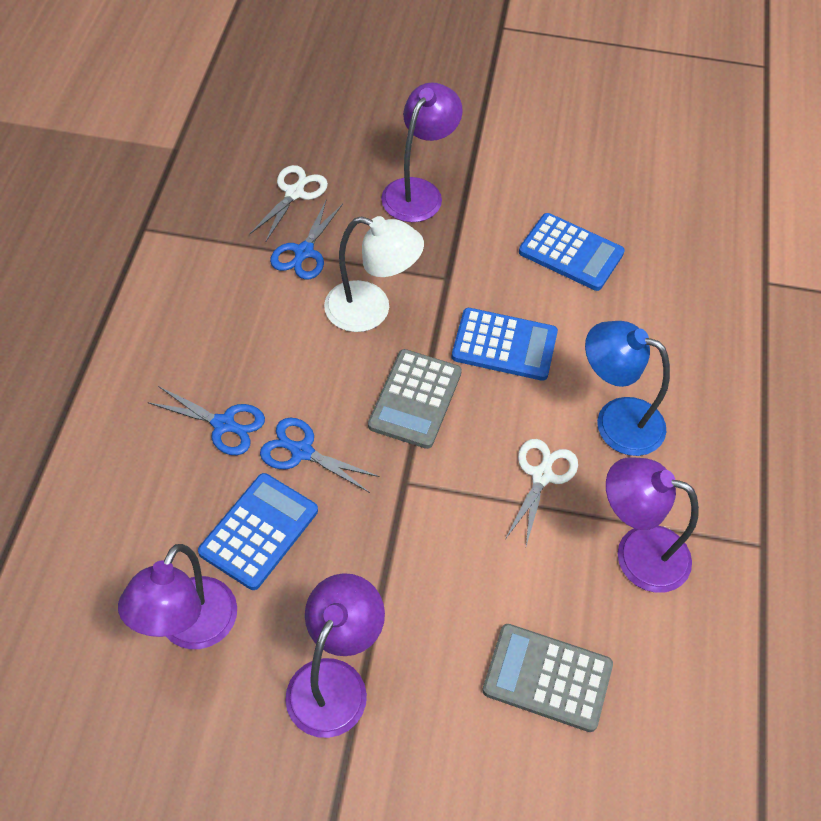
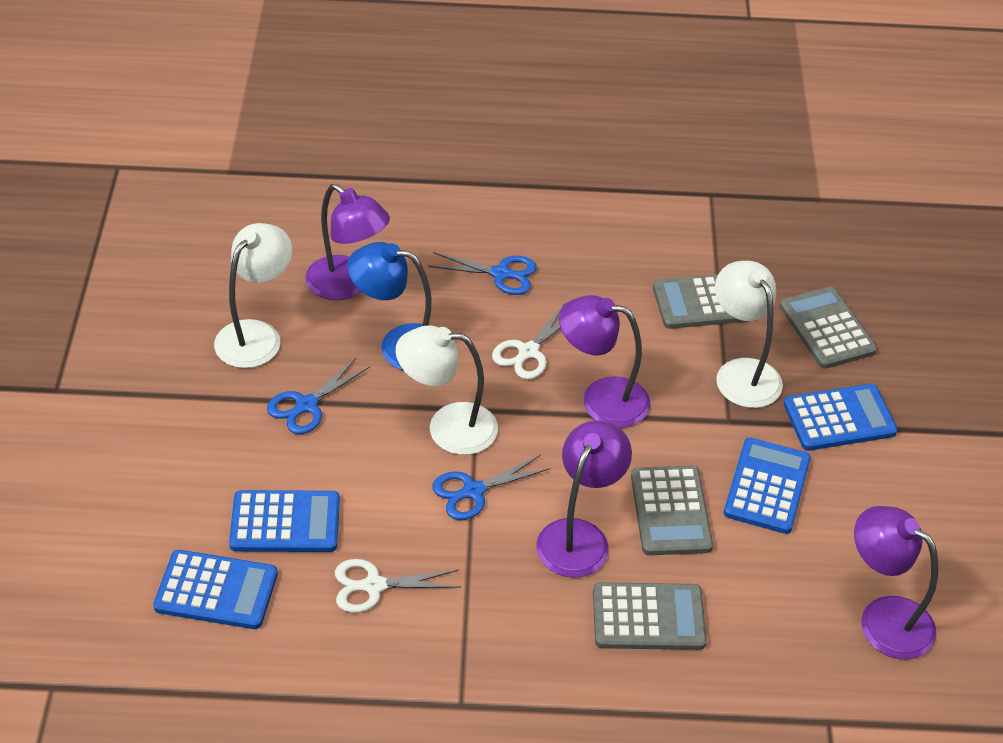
blue calculator: 3 -> 4
grey calculator: 2 -> 4
white lamp: 1 -> 3

